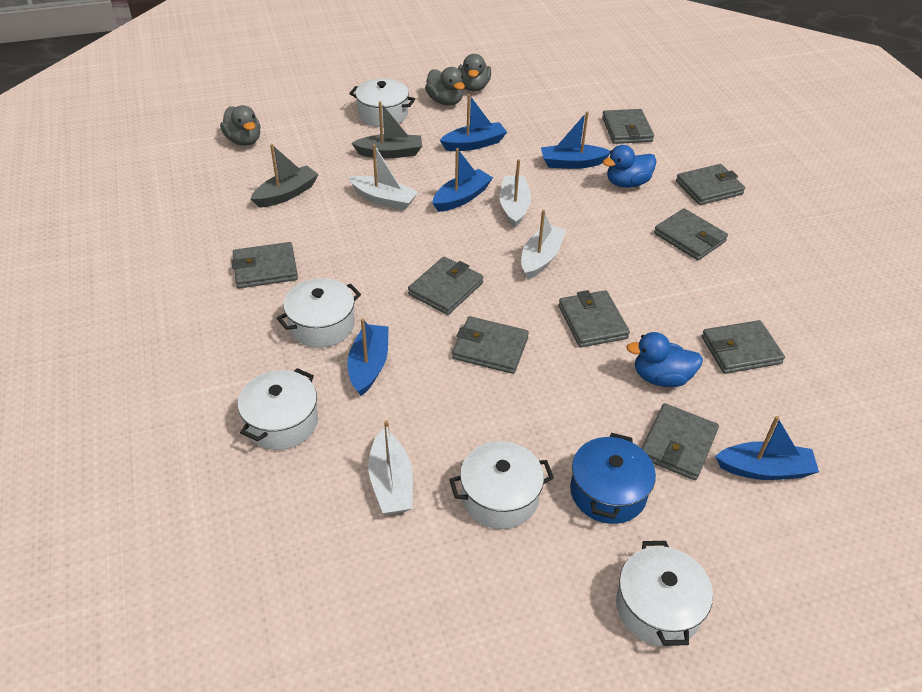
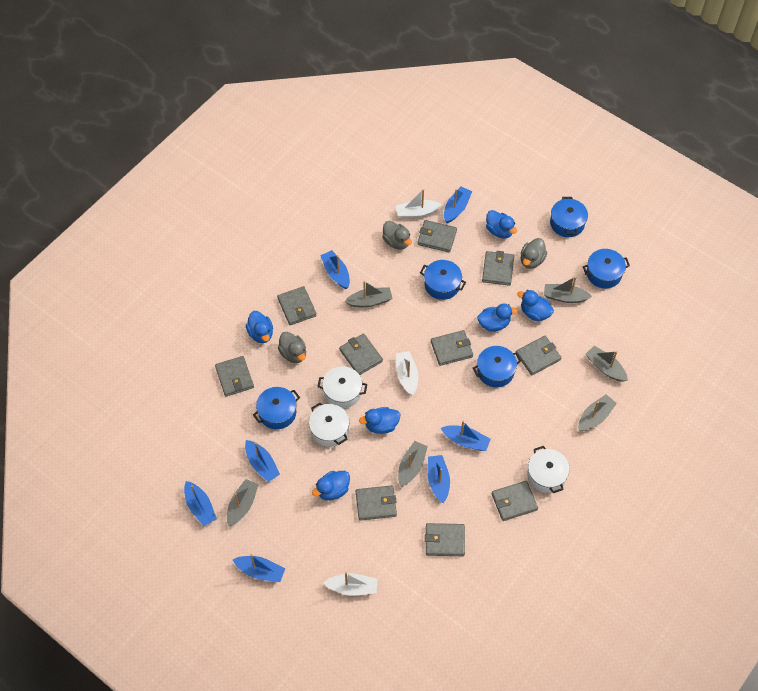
blue boat: 5 -> 7
blue duck: 2 -> 6
blue pot: 1 -> 5
grey boat: 2 -> 6
grey wallet: 9 -> 10
white boat: 4 -> 3
white pot: 5 -> 3

